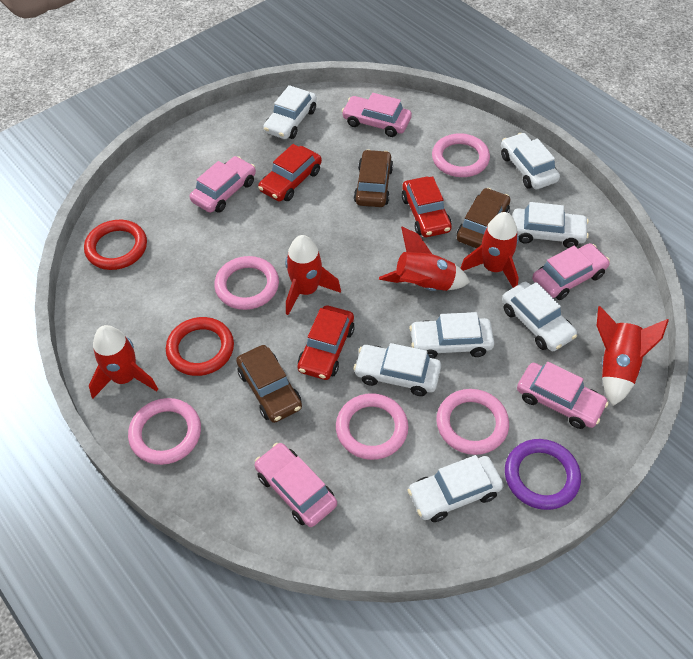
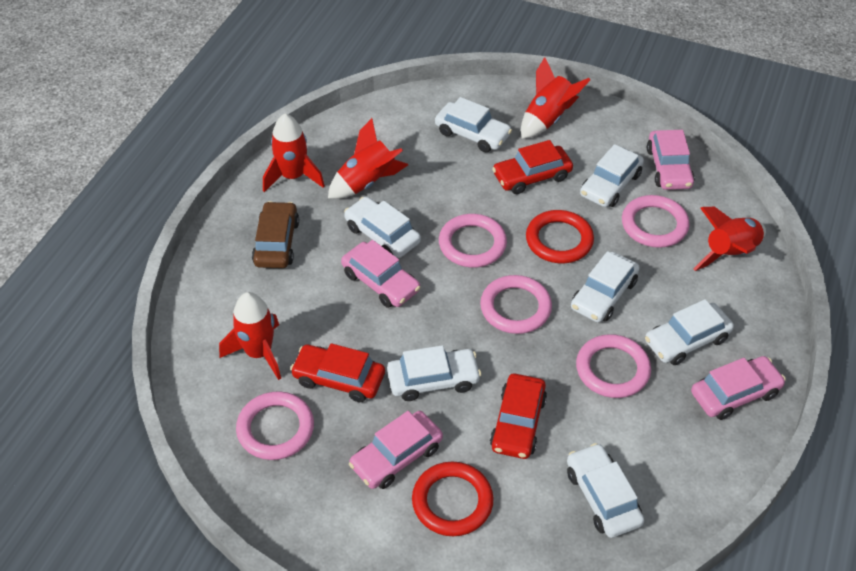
brown car: 3 -> 1
pink car: 5 -> 4
purple ring: 1 -> 0

